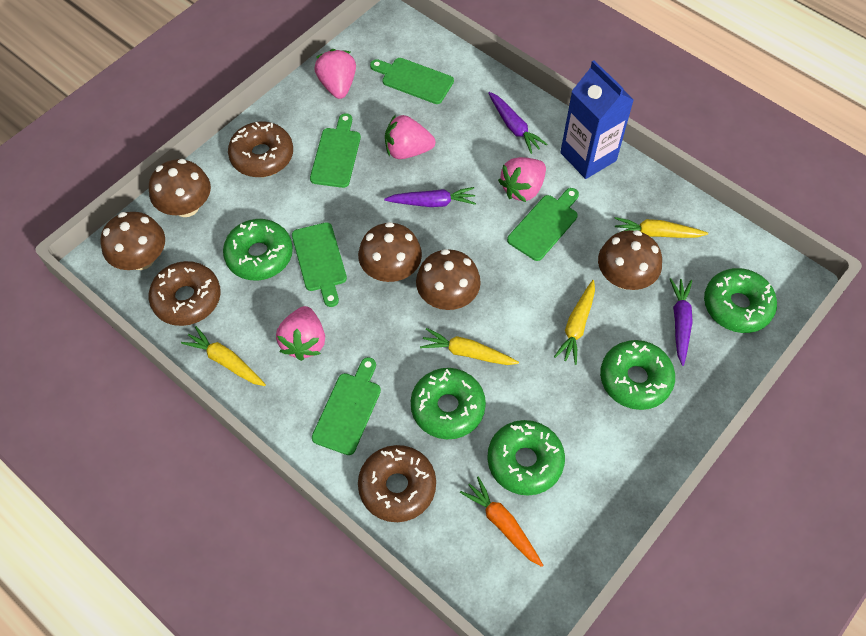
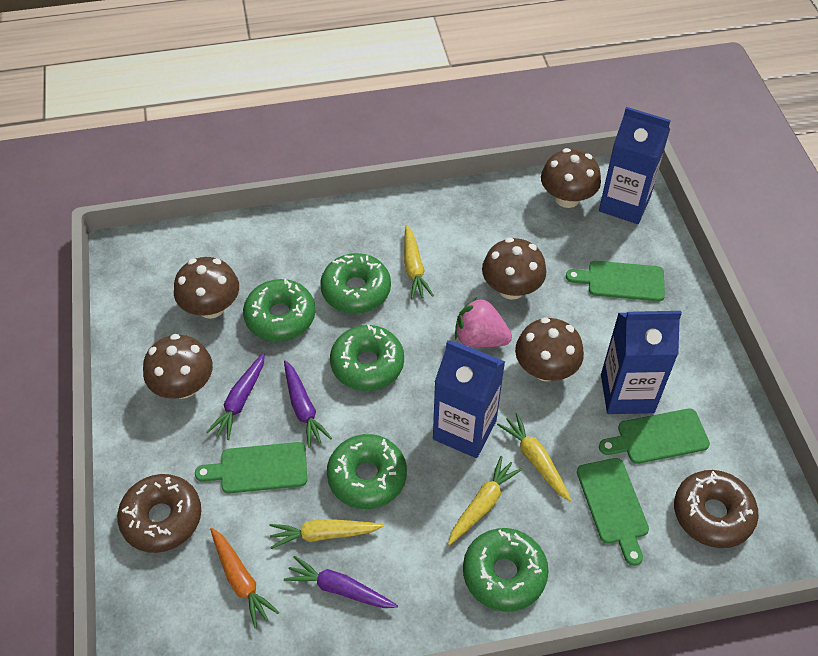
blue carton: 1 -> 3
brown donut: 3 -> 2
green cutting board: 5 -> 4
pink strawberry: 4 -> 1

